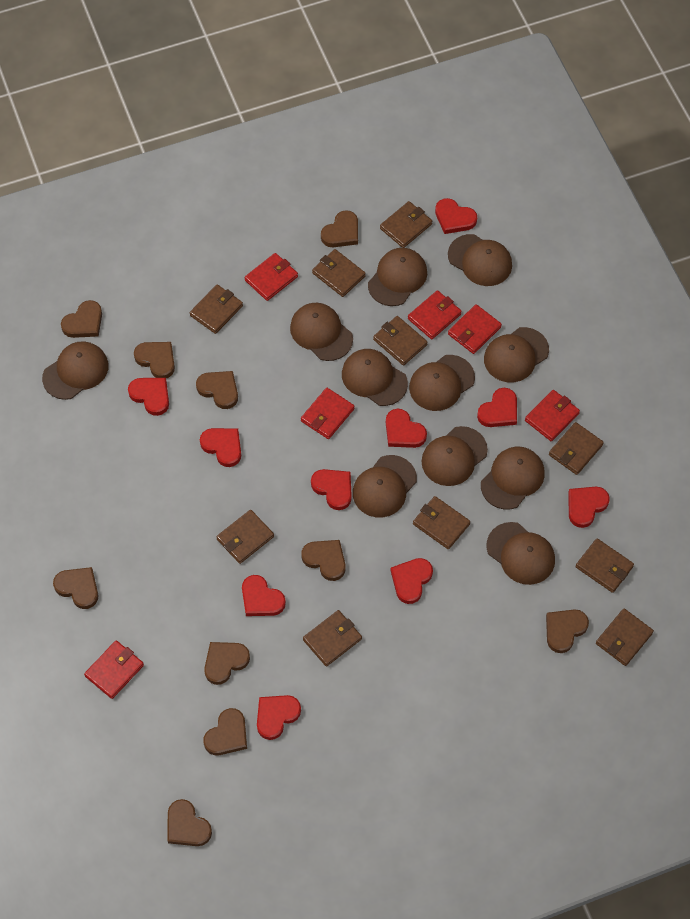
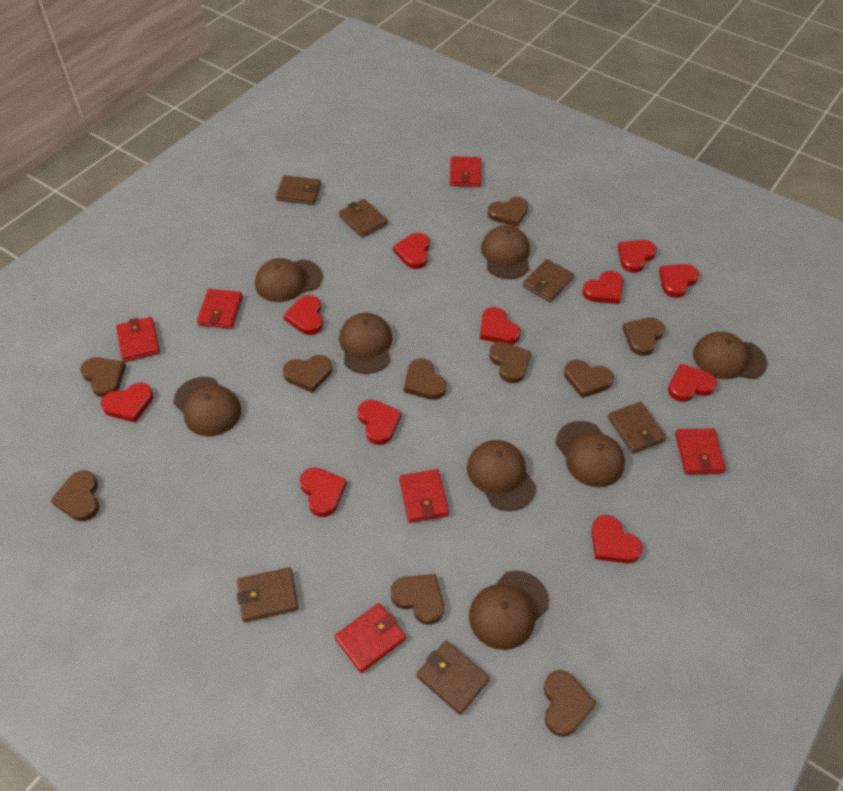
brown cap: 11 -> 8
brown wallet: 10 -> 6
red heart: 10 -> 11

